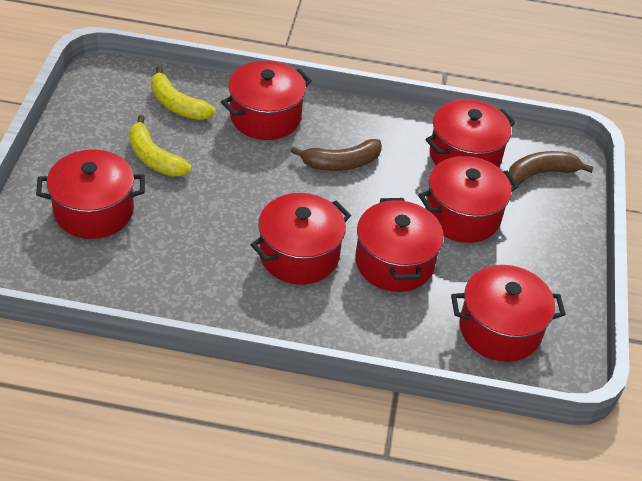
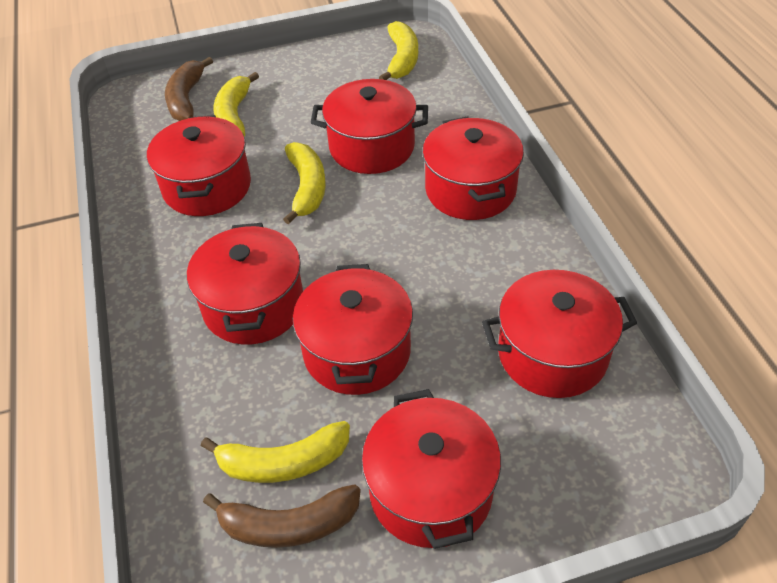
yellow banana: 2 -> 4

